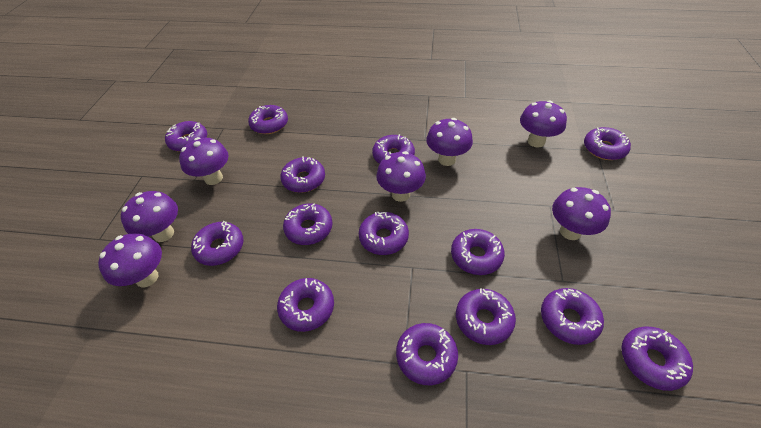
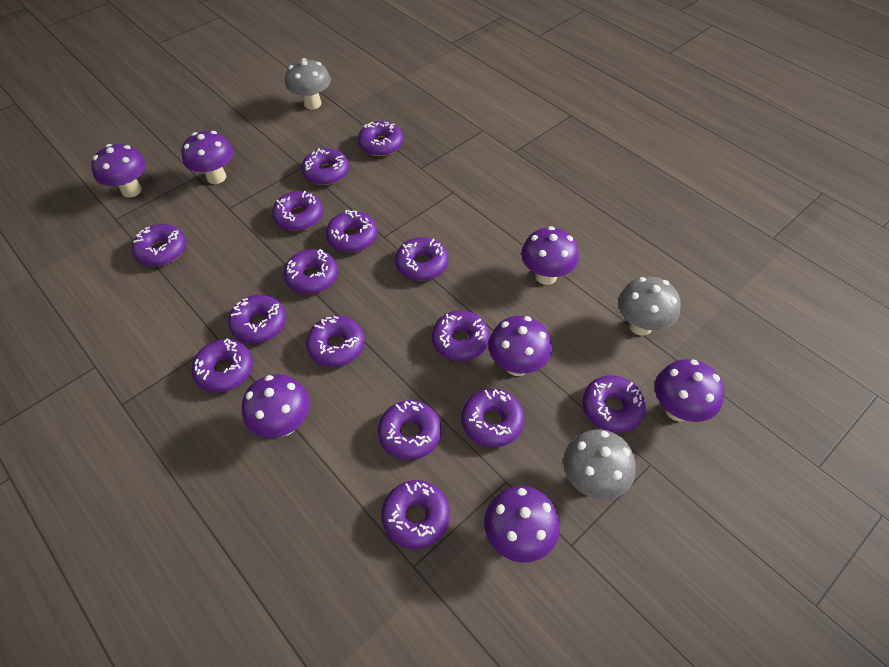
grey mushroom: 0 -> 3
purple donut: 14 -> 15

